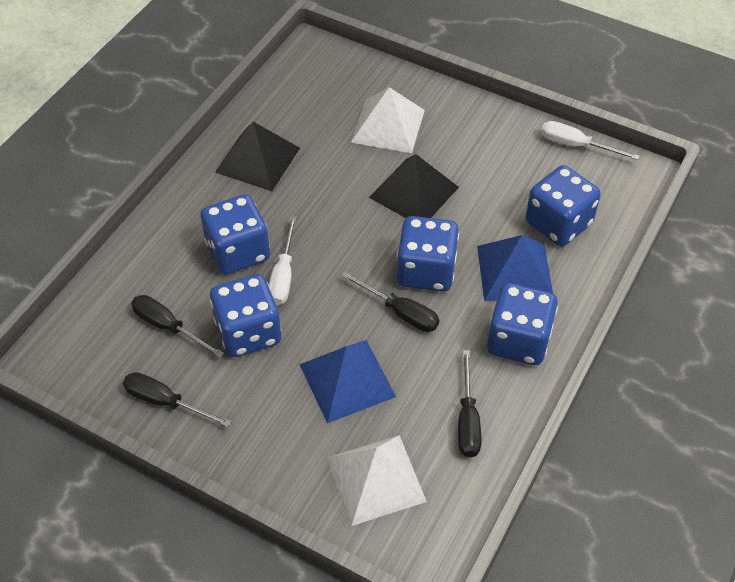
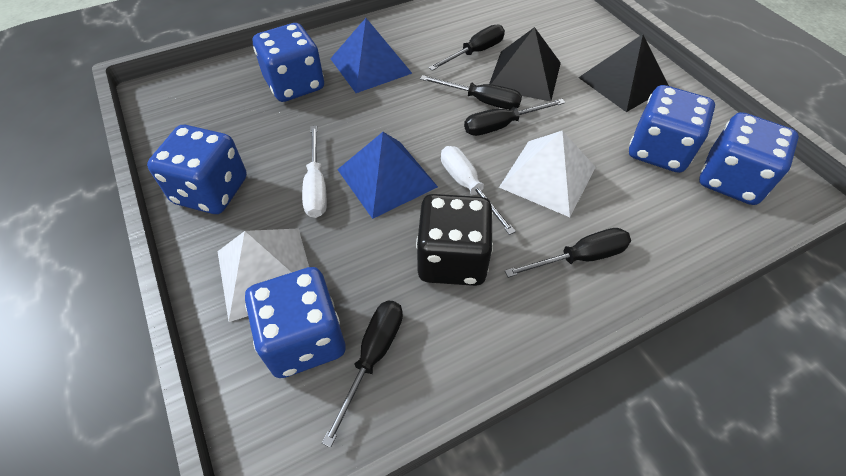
black dice: 0 -> 1
black screwdriver: 4 -> 5

